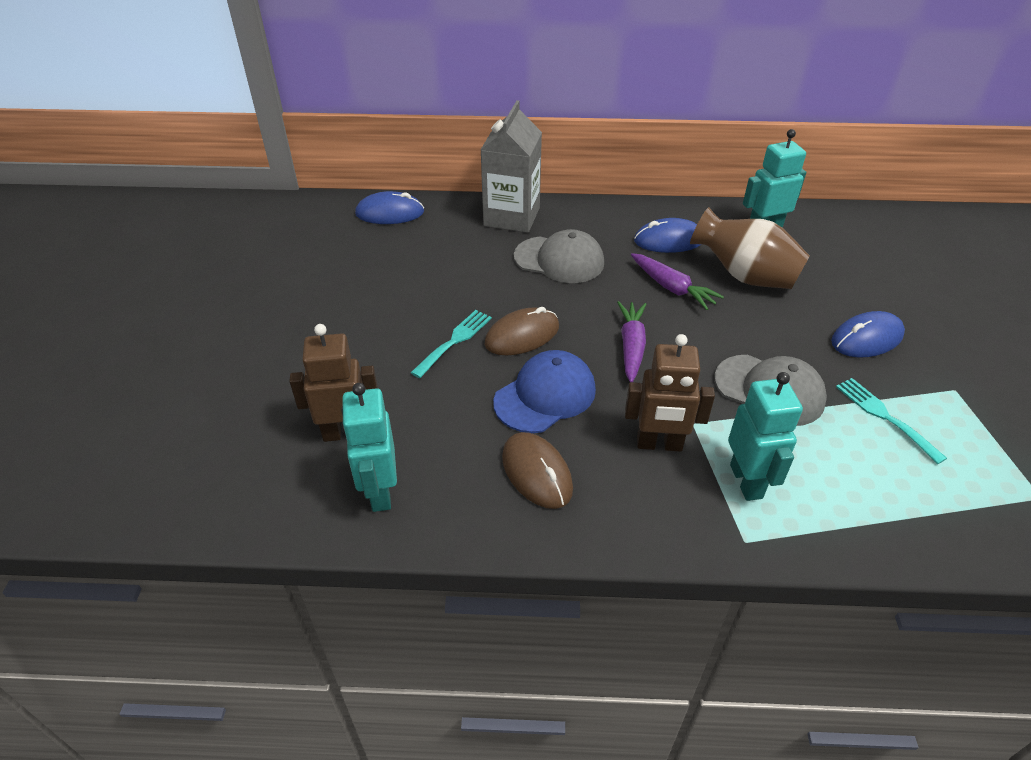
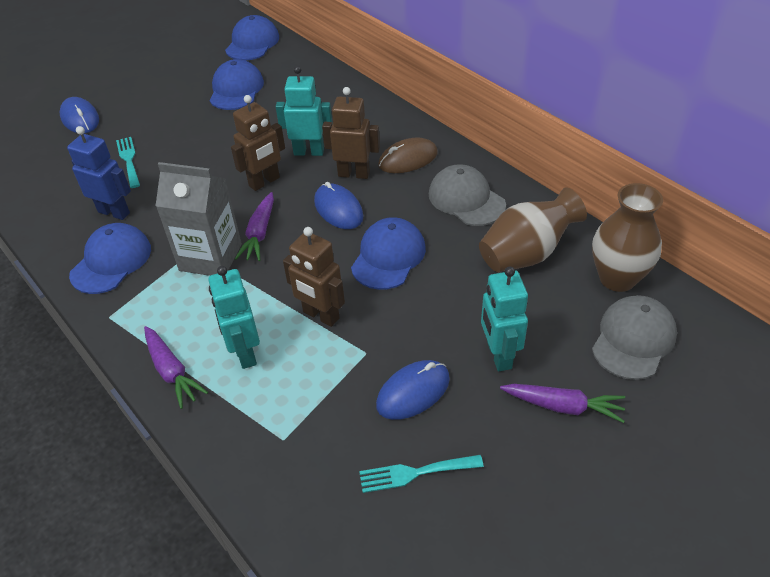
blue cap: 1 -> 4
blue robot: 0 -> 1
brown mouse: 2 -> 1
brown robot: 2 -> 3
brown vase: 1 -> 2
purple carrot: 2 -> 3

